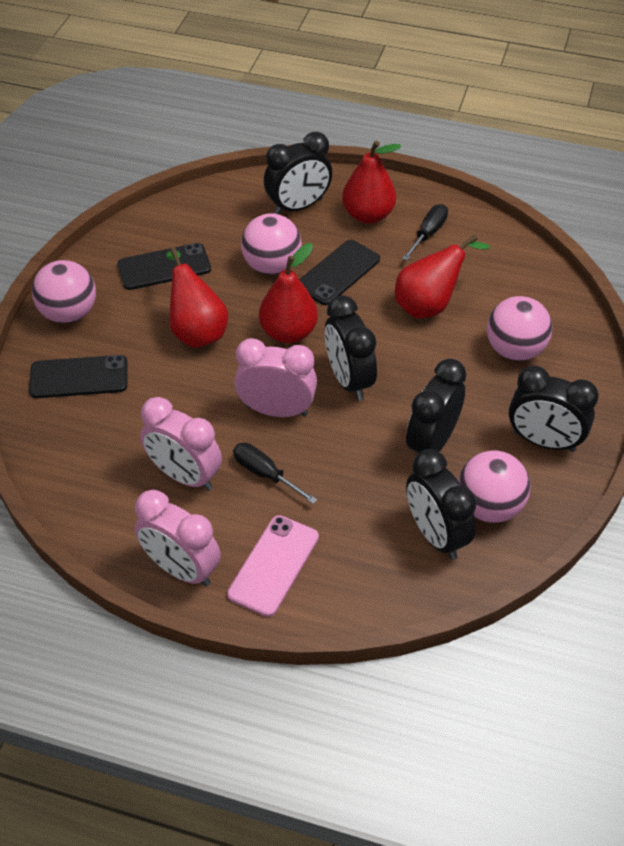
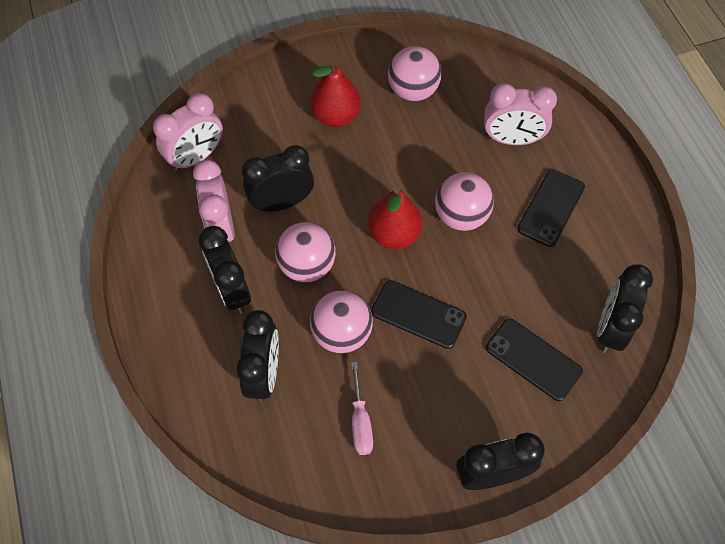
black screwdriver: 2 -> 0
pink phone: 1 -> 0
pink screwdriver: 0 -> 1
red pear: 4 -> 2

